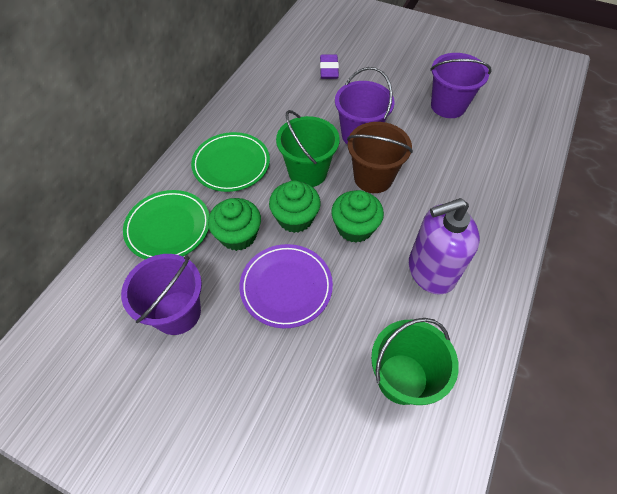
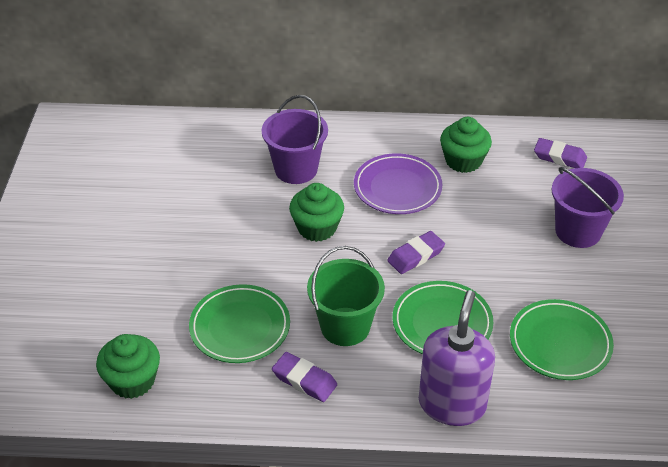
brown bucket: 1 -> 0
green bucket: 2 -> 1
green plate: 2 -> 3
purple bucket: 3 -> 2
purple eraser: 1 -> 3

